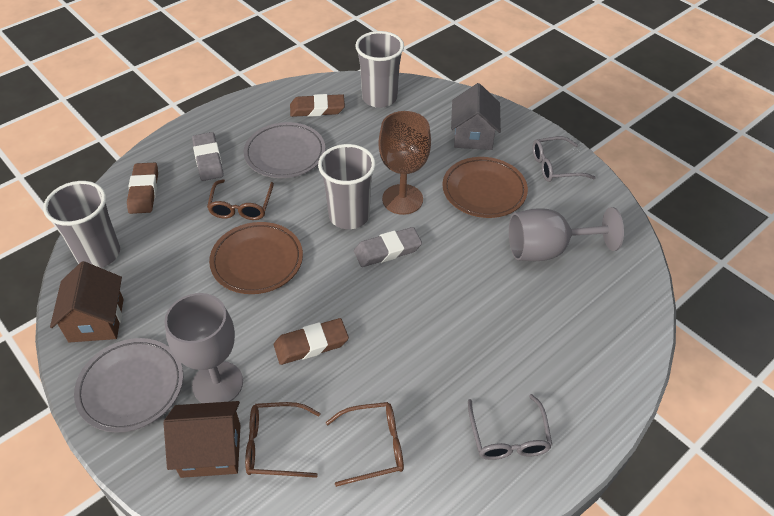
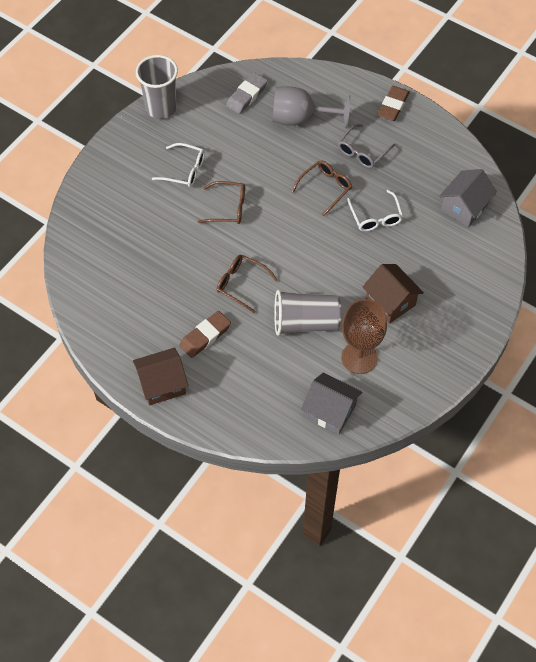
brown eraser: 3 -> 2
brown plate: 2 -> 0
grey cup: 3 -> 2
grey eraser: 2 -> 1
grey glasses: 2 -> 1
grey goblet: 2 -> 1
grey house: 1 -> 2
grey plate: 2 -> 0
white glasses: 0 -> 2

